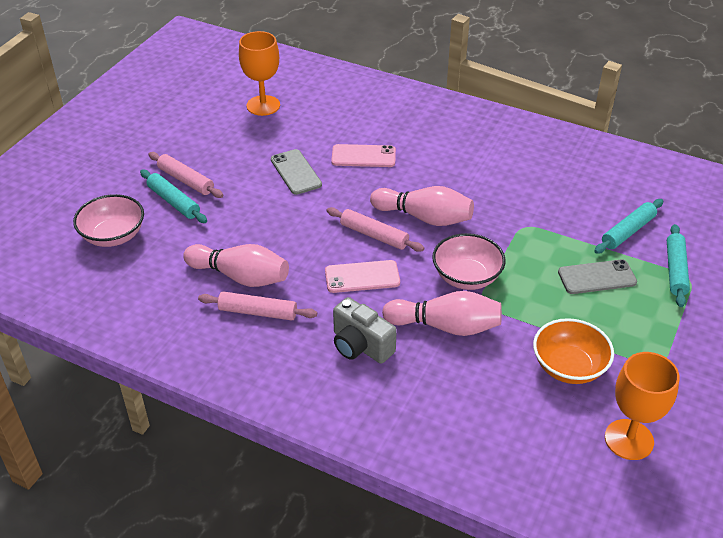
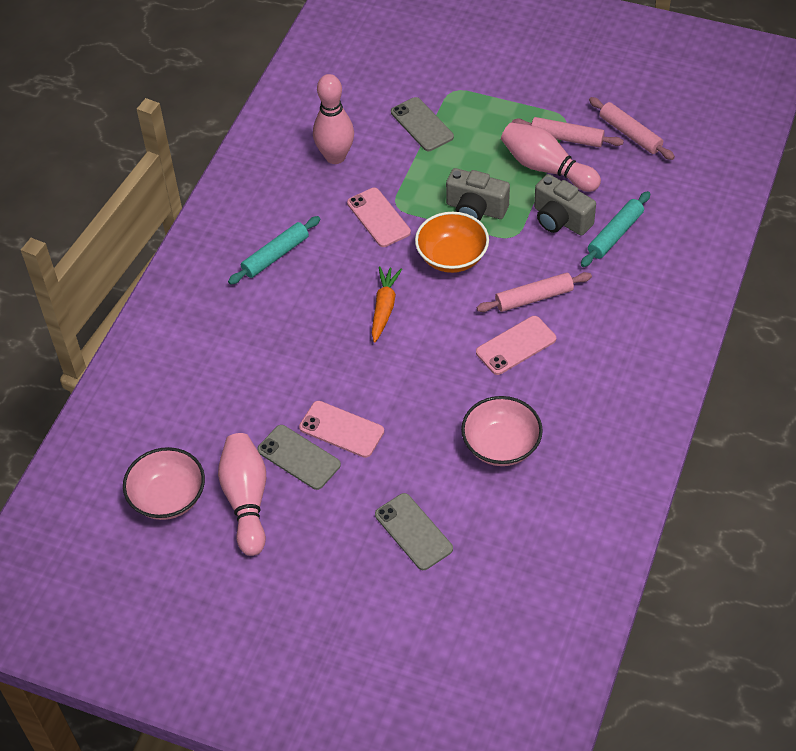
grey camera: 1 -> 2
grey phone: 2 -> 3
orange carrot: 0 -> 1
orange goblet: 2 -> 0
pink phone: 2 -> 3
turquoise rolling pin: 3 -> 2

